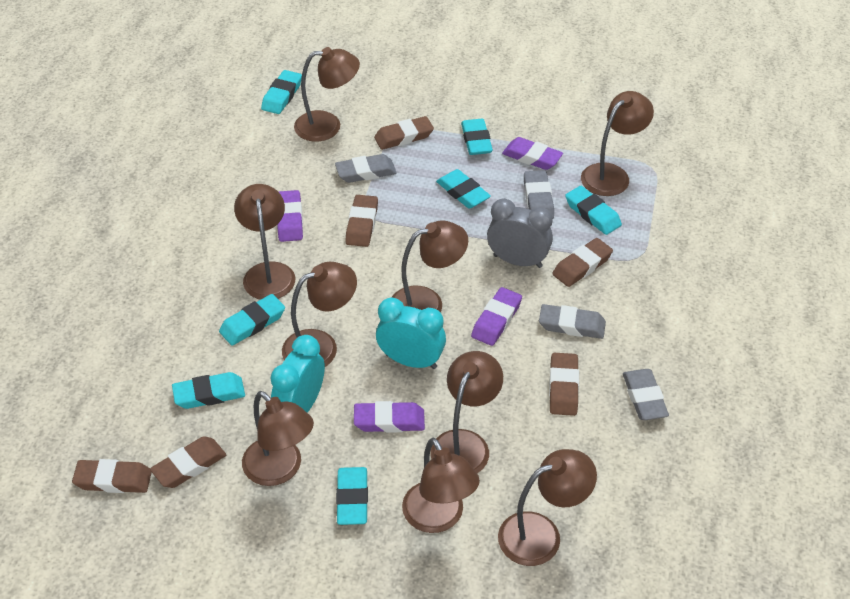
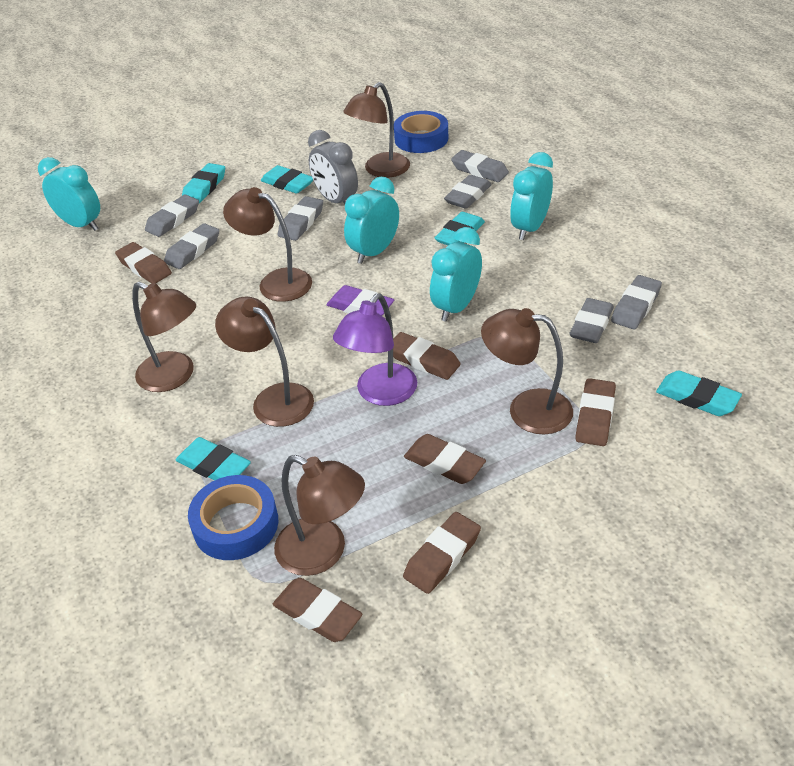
blue tape: 0 -> 2
brown lamp: 9 -> 6
grey eraser: 4 -> 7
purple eraser: 4 -> 1
purple lamp: 0 -> 1
turquoise clock: 2 -> 4
turquoise eraser: 7 -> 5

